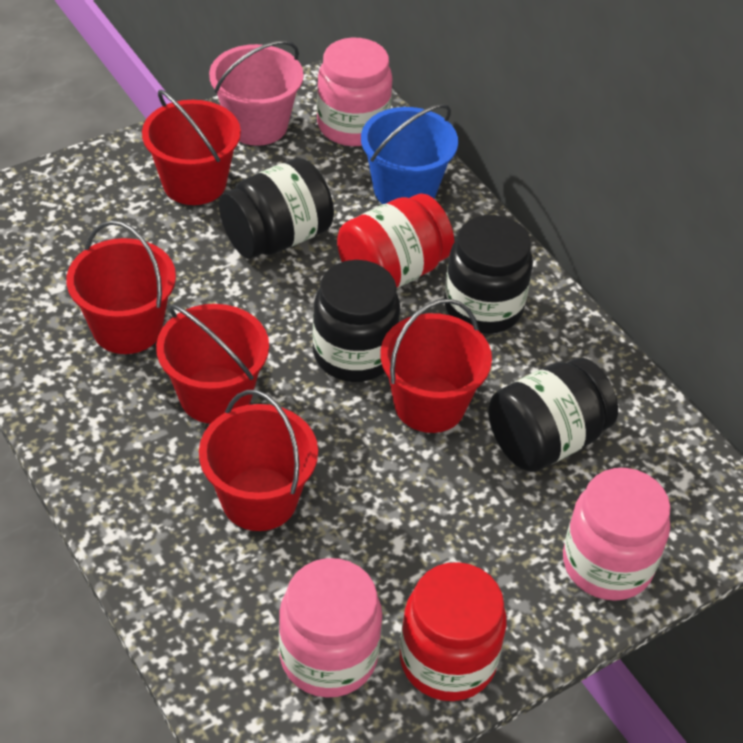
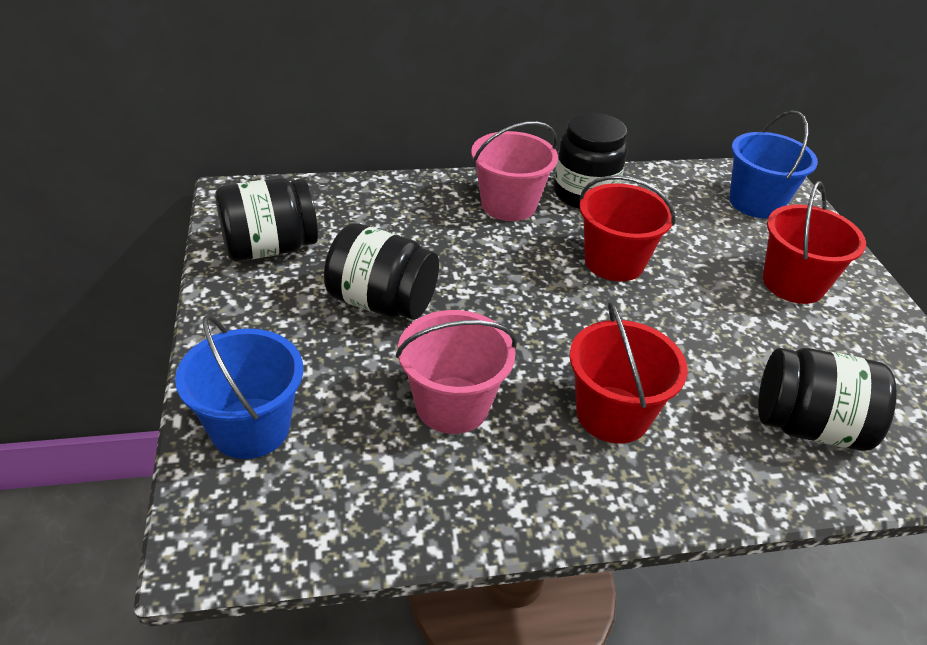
blue bucket: 1 -> 2
pink bucket: 1 -> 2
pink jar: 3 -> 0
red bucket: 5 -> 3
red jar: 2 -> 0

